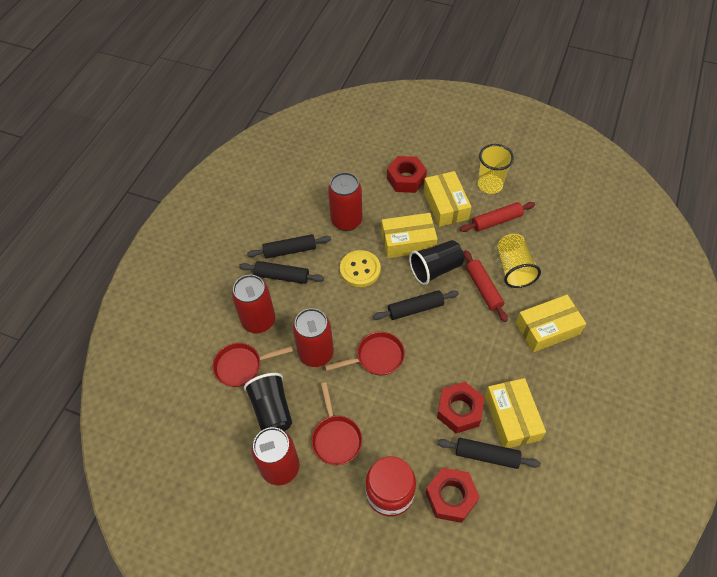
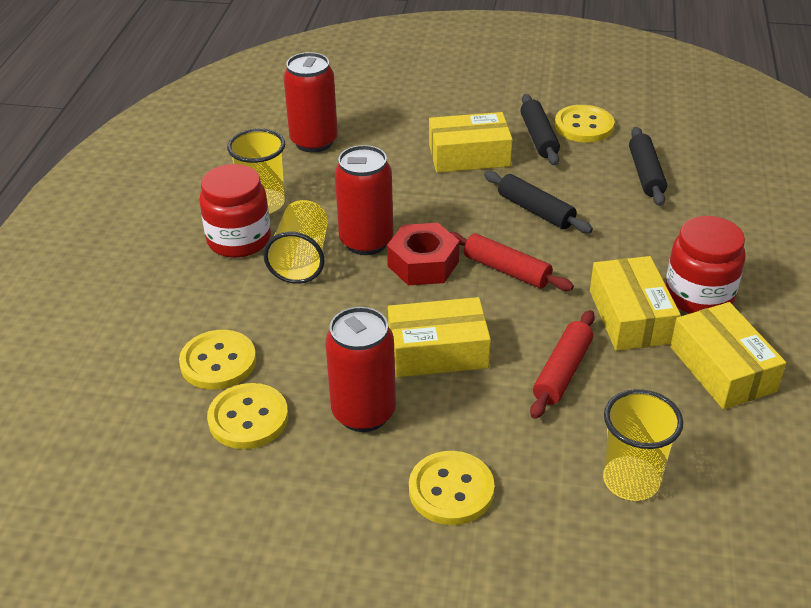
black cup: 2 -> 0
black rolling pin: 4 -> 3
red can: 4 -> 3
red jar: 1 -> 2
red nut: 3 -> 1
red pan: 3 -> 0
yellow button: 1 -> 4
yellow cup: 2 -> 3

